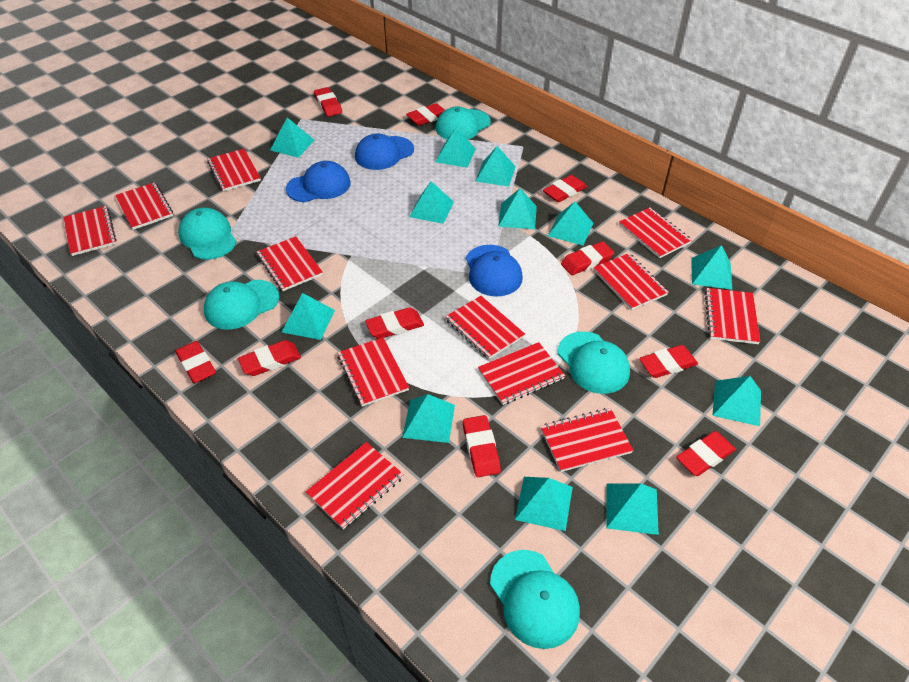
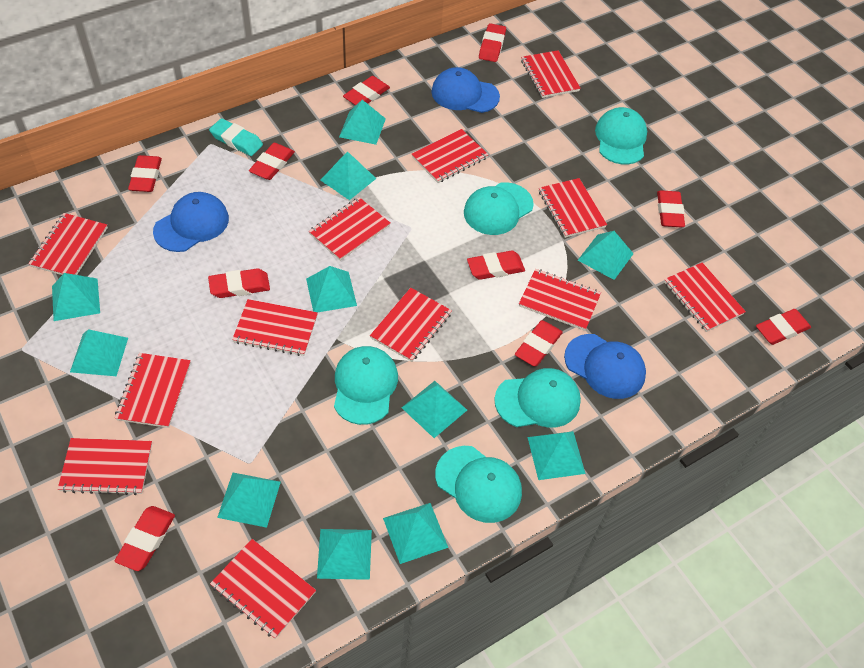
turquoise eraser: 0 -> 1
turquoise pyramid: 12 -> 11

